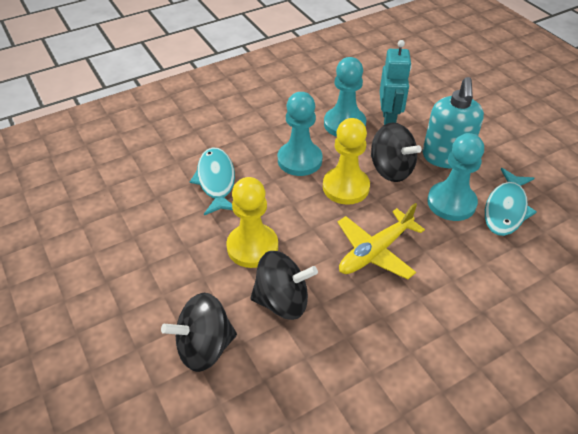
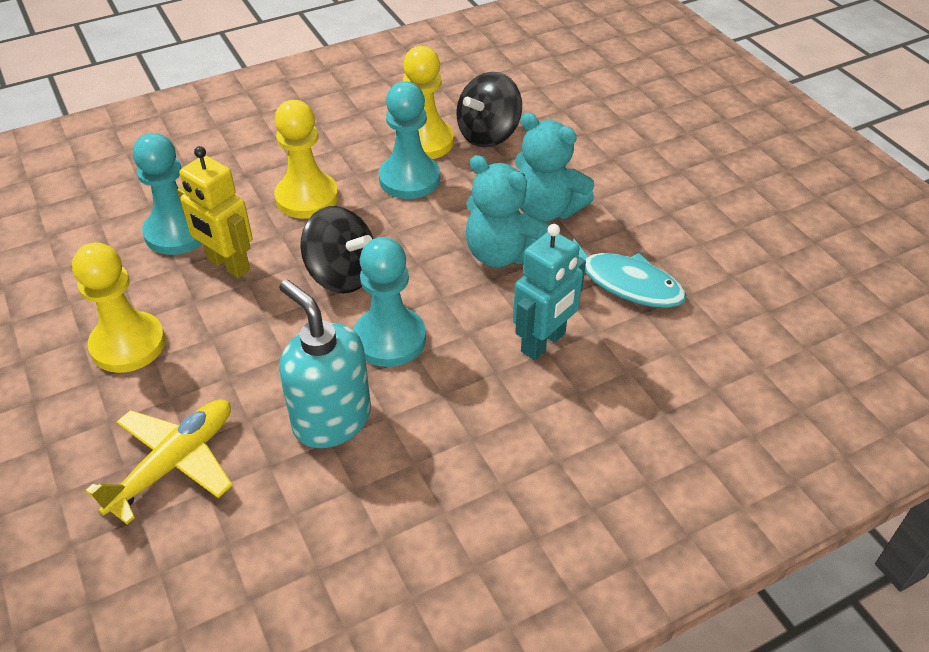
black spinning top: 3 -> 2
turquoise fish: 2 -> 1
turquoise teddy bear: 0 -> 2
yellow pawn: 2 -> 3
yellow robot: 0 -> 1

